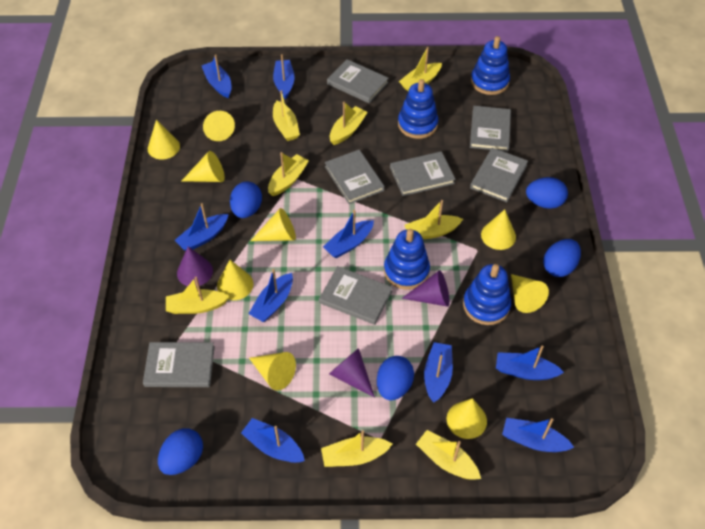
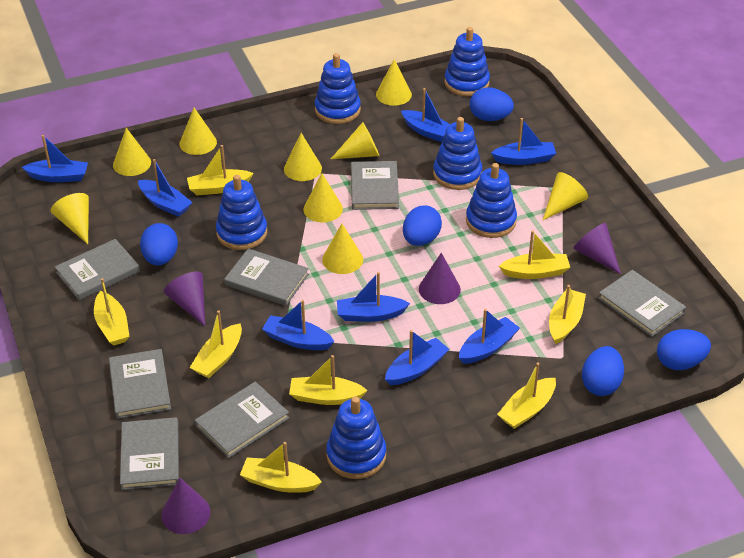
blue boat: 9 -> 8
blue stacking toy: 4 -> 6
purple cone: 3 -> 4

